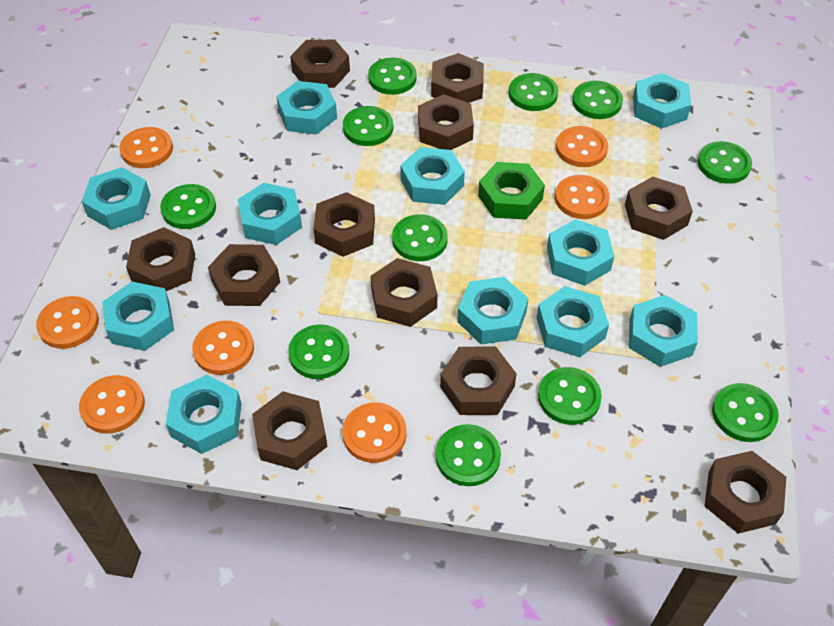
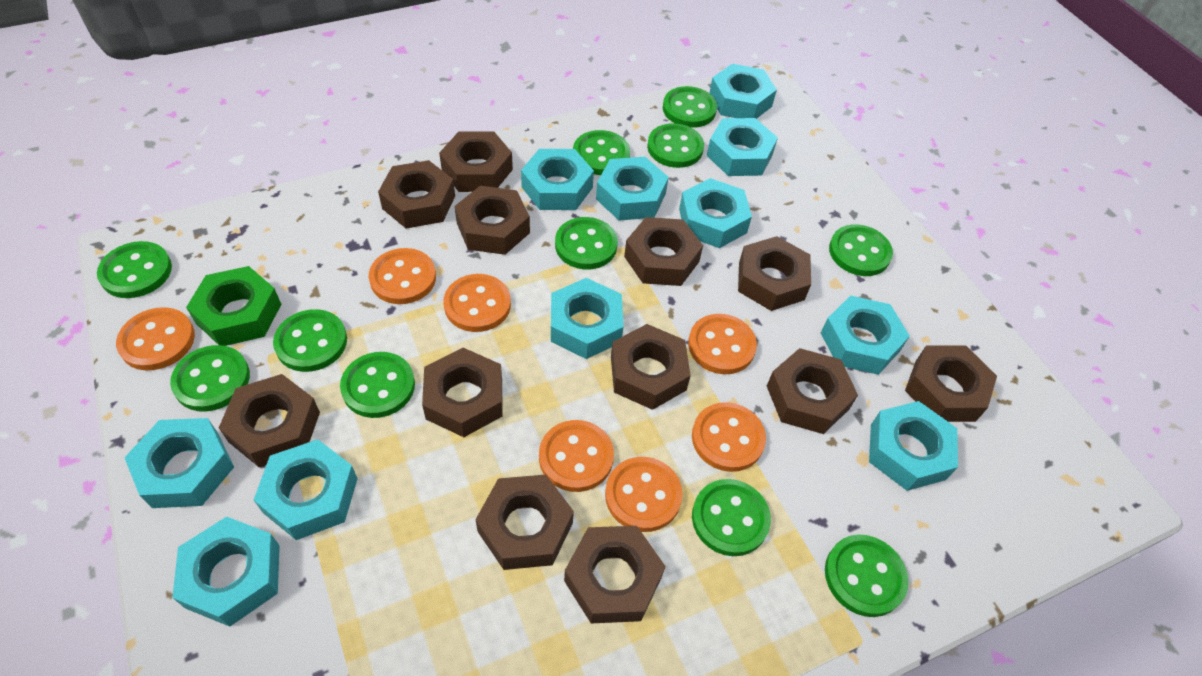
brown nut: 11 -> 12

